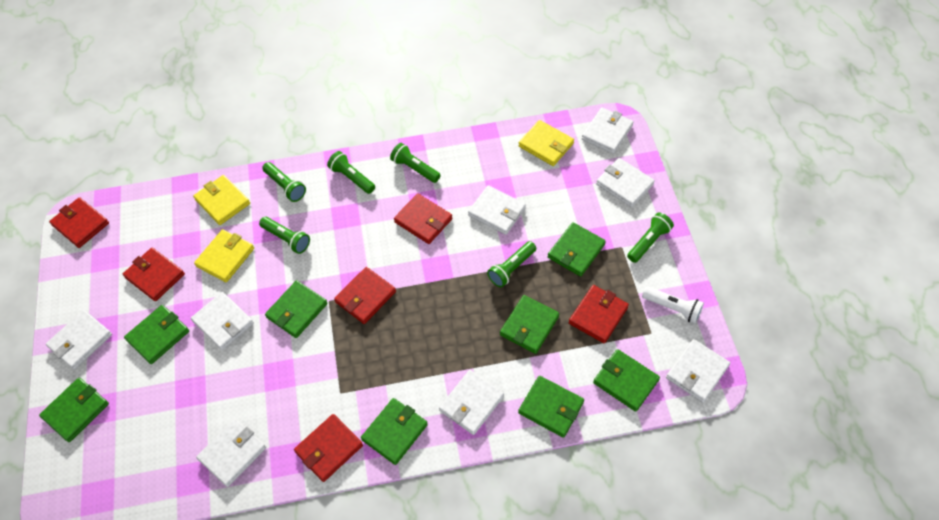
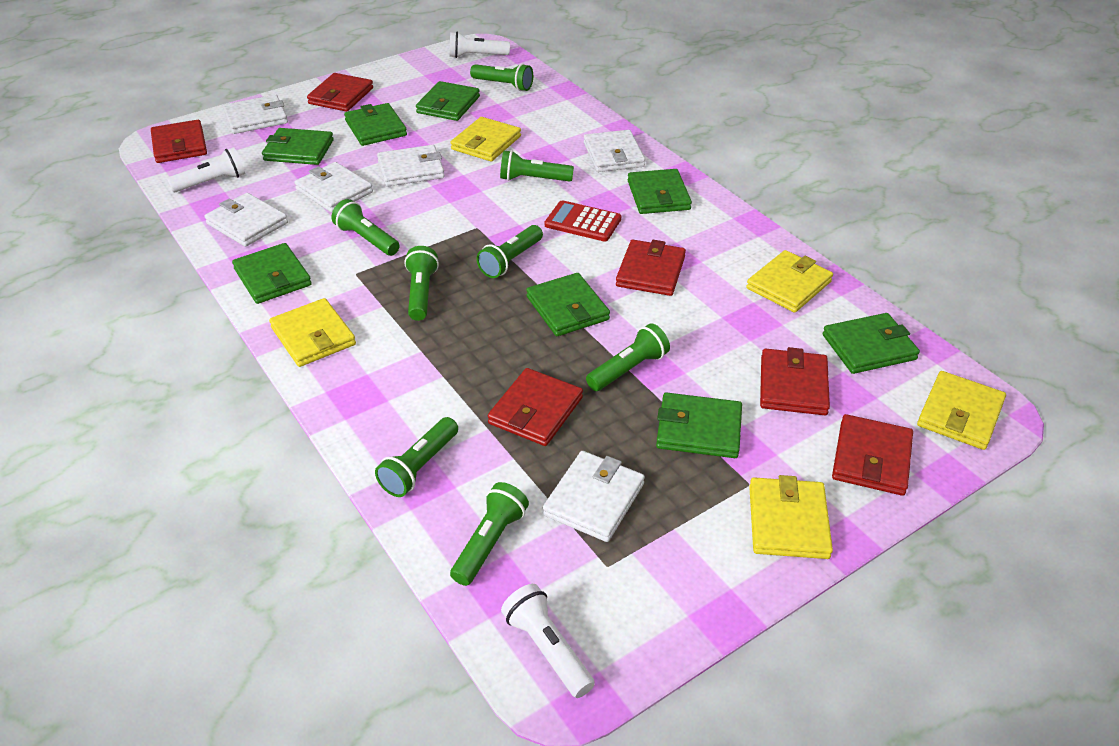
green flashlight: 6 -> 8
red calculator: 0 -> 1
white flashlight: 1 -> 3
white wallet: 8 -> 6
yellow wallet: 3 -> 5

